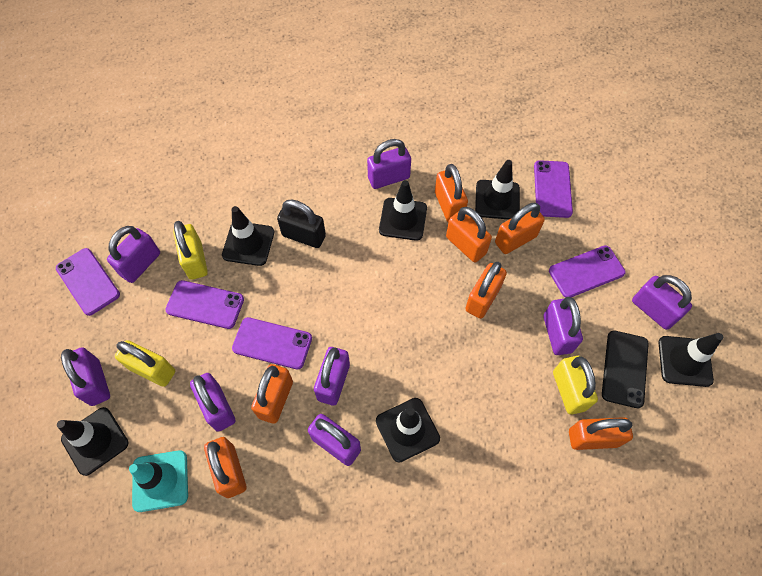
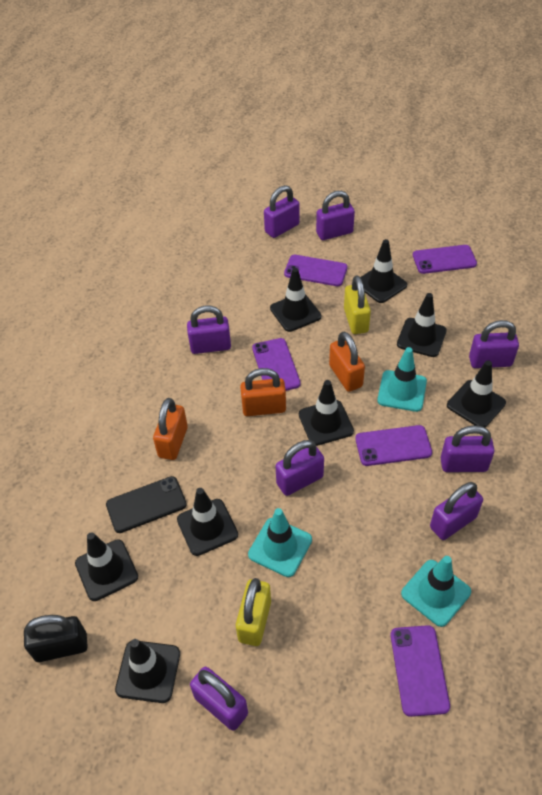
black traffic cone: 6 -> 8
orange padlock: 7 -> 3
turquoise traffic cone: 1 -> 3
yellow padlock: 3 -> 2

